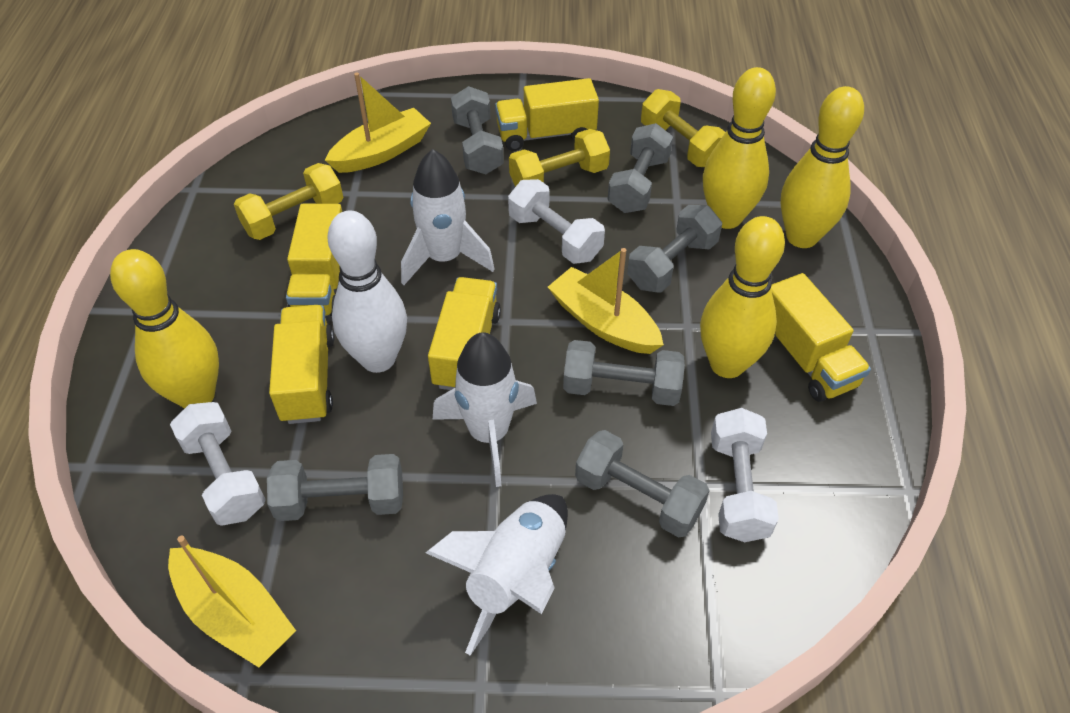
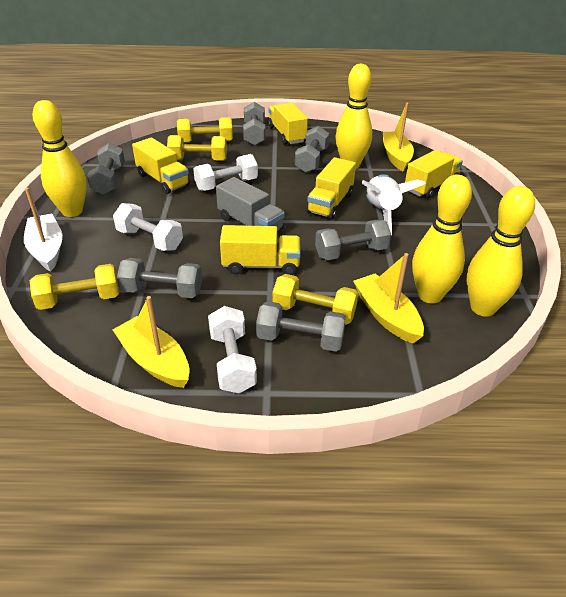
grey truck: 0 -> 1
white boat: 0 -> 1
white bowling pin: 1 -> 0
white rocket: 3 -> 1
yellow dumbbell: 3 -> 4

